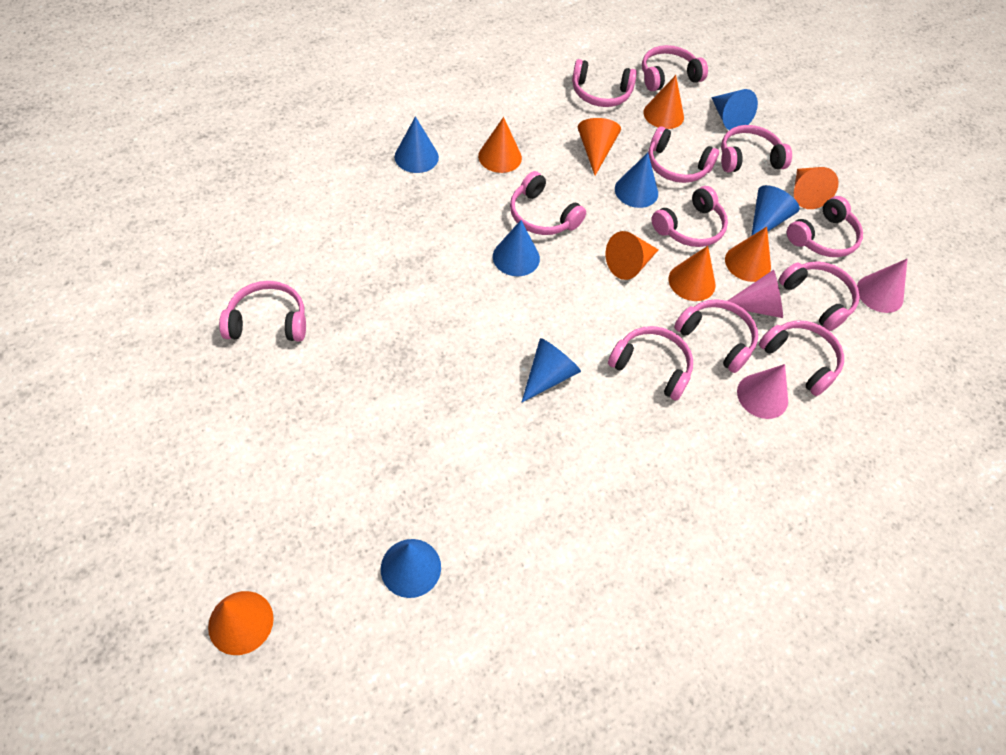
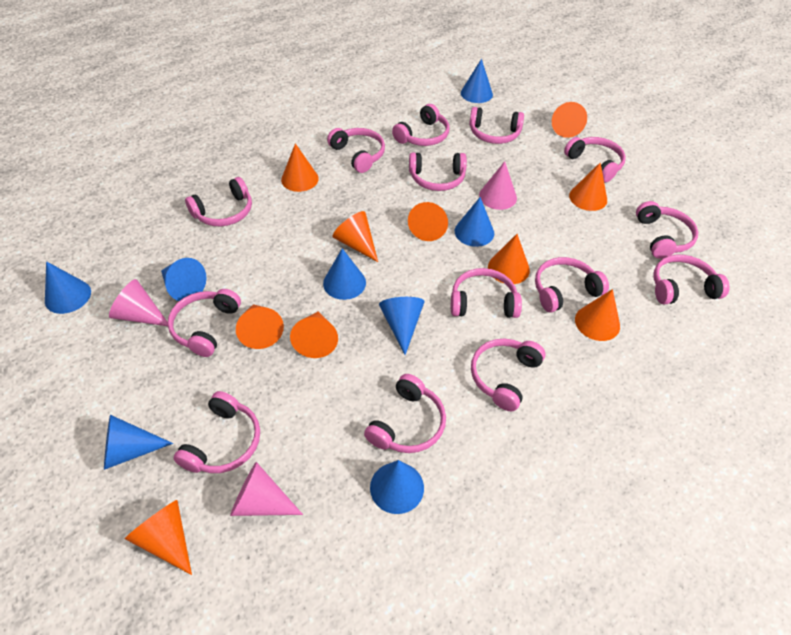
blue cone: 7 -> 8
orange cone: 8 -> 10
pink headphones: 12 -> 14

